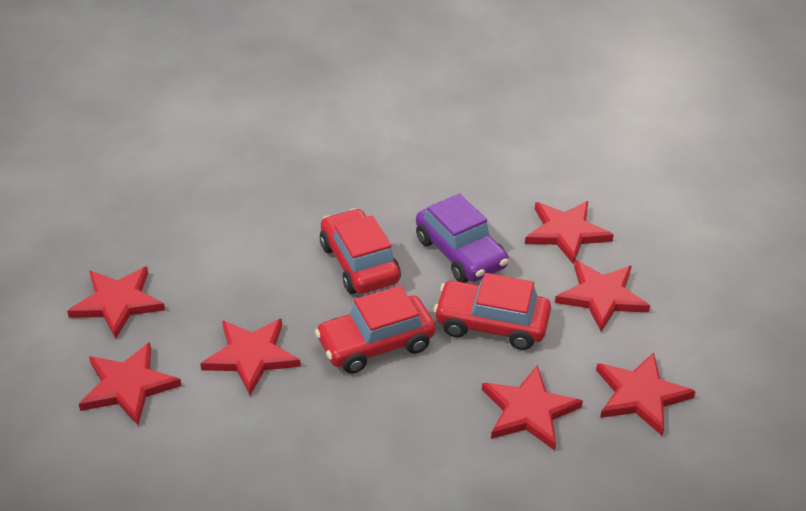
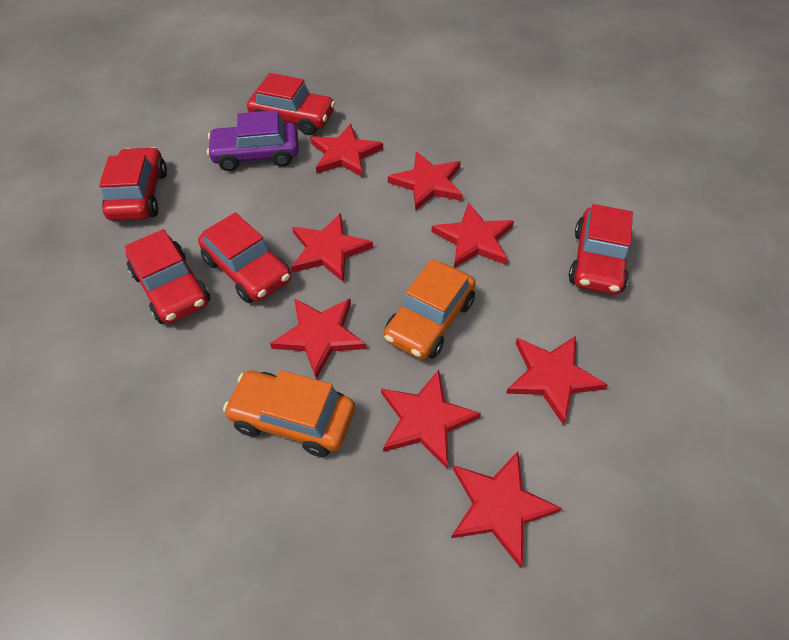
orange car: 0 -> 2
red car: 3 -> 5
red star: 7 -> 8

